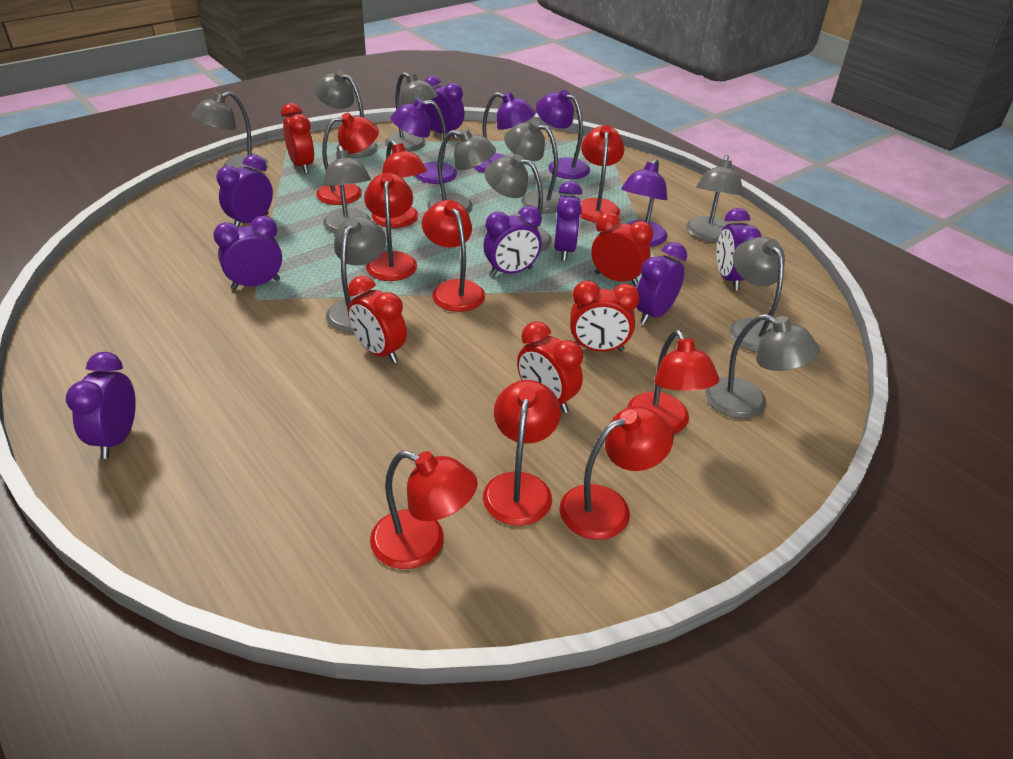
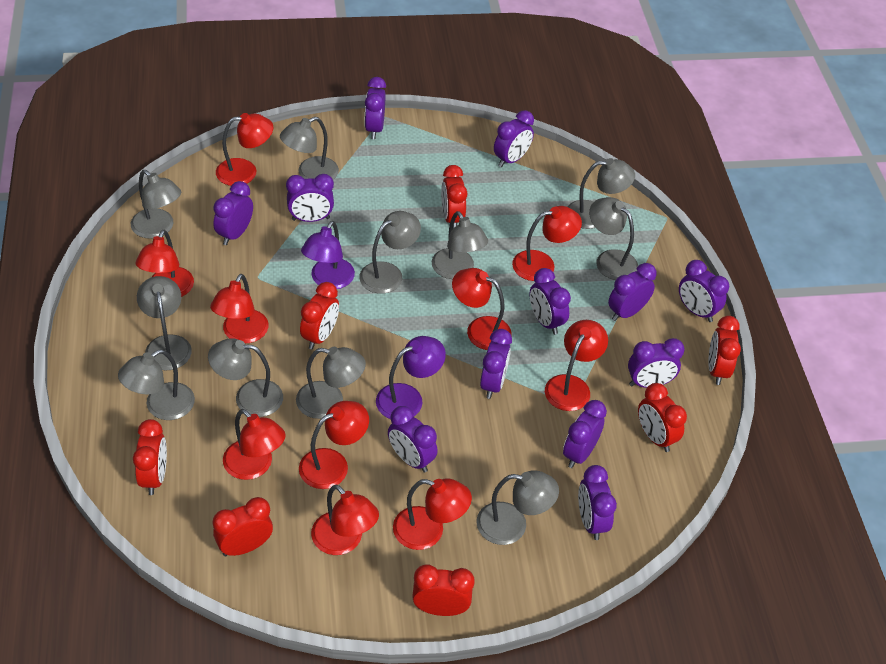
purple clock: 8 -> 12
purple lamp: 4 -> 2
red clock: 5 -> 7
red lamp: 9 -> 10

